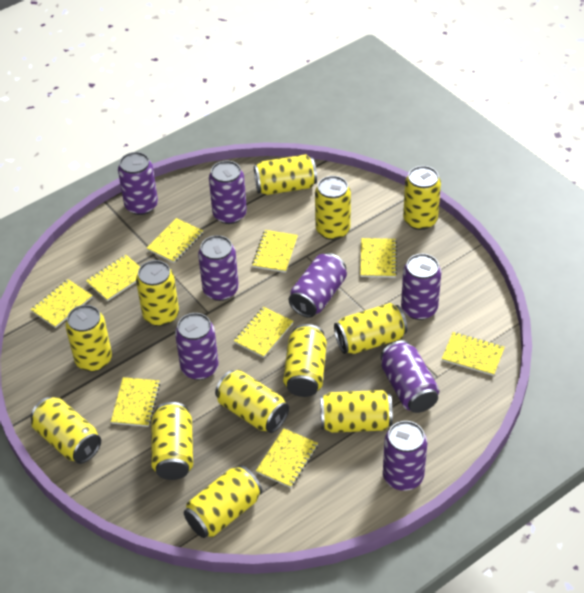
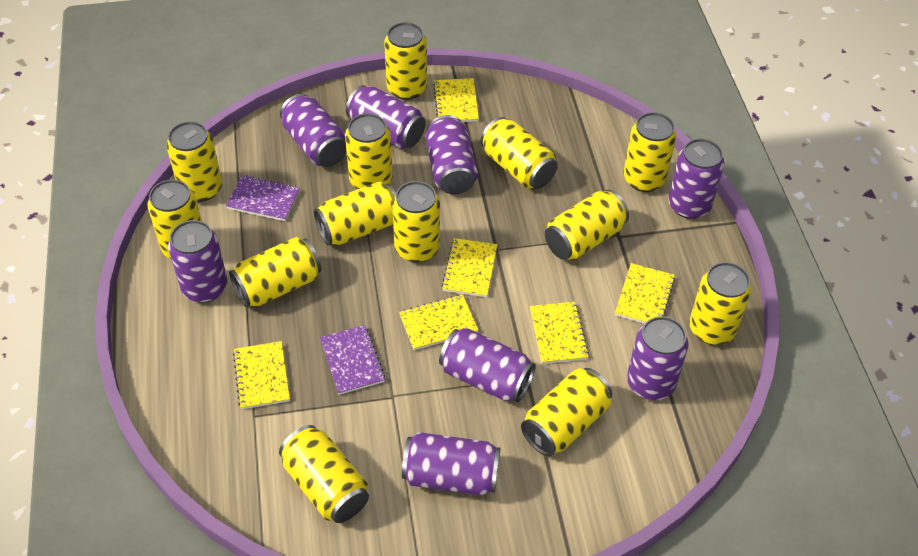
purple notebook: 0 -> 2
yellow can: 12 -> 13
yellow notebook: 9 -> 6

